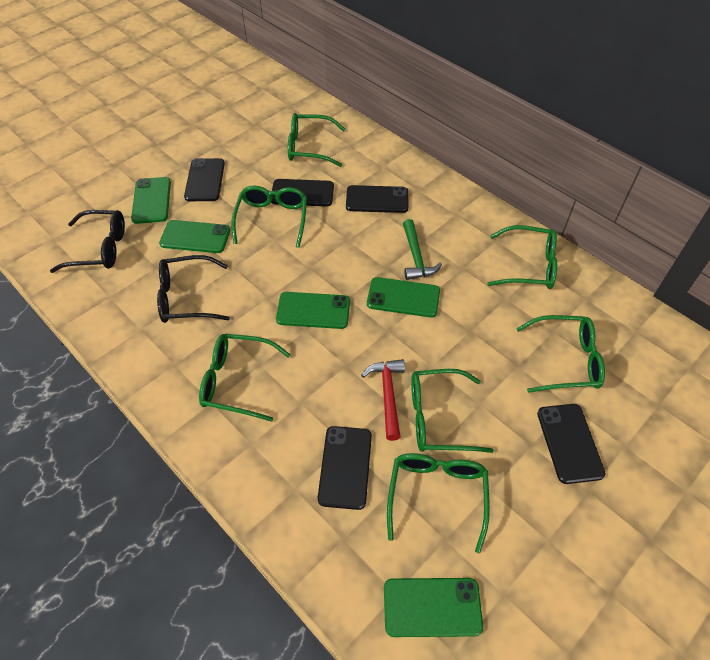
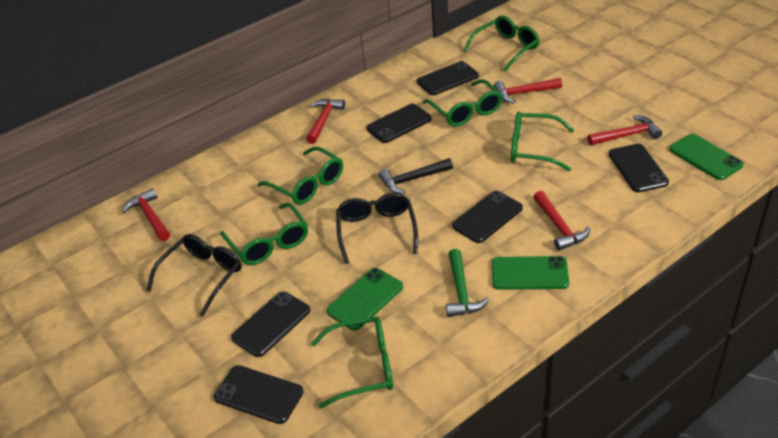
black hammer: 0 -> 1
black phone: 5 -> 6
green glasses: 7 -> 6
green phone: 5 -> 3
red hammer: 1 -> 5

